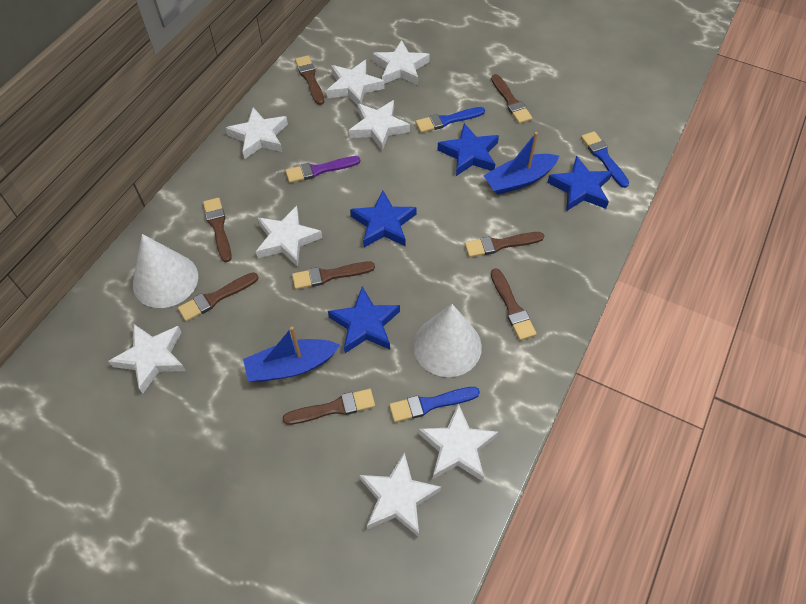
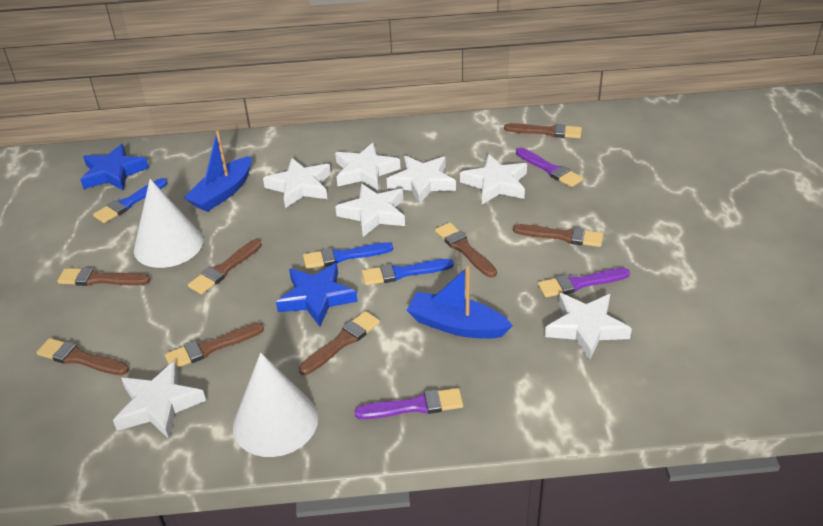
blue star: 4 -> 2
purple brush: 1 -> 3
white star: 8 -> 7

